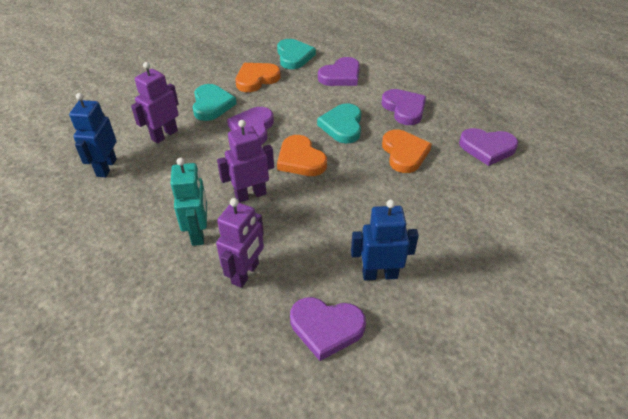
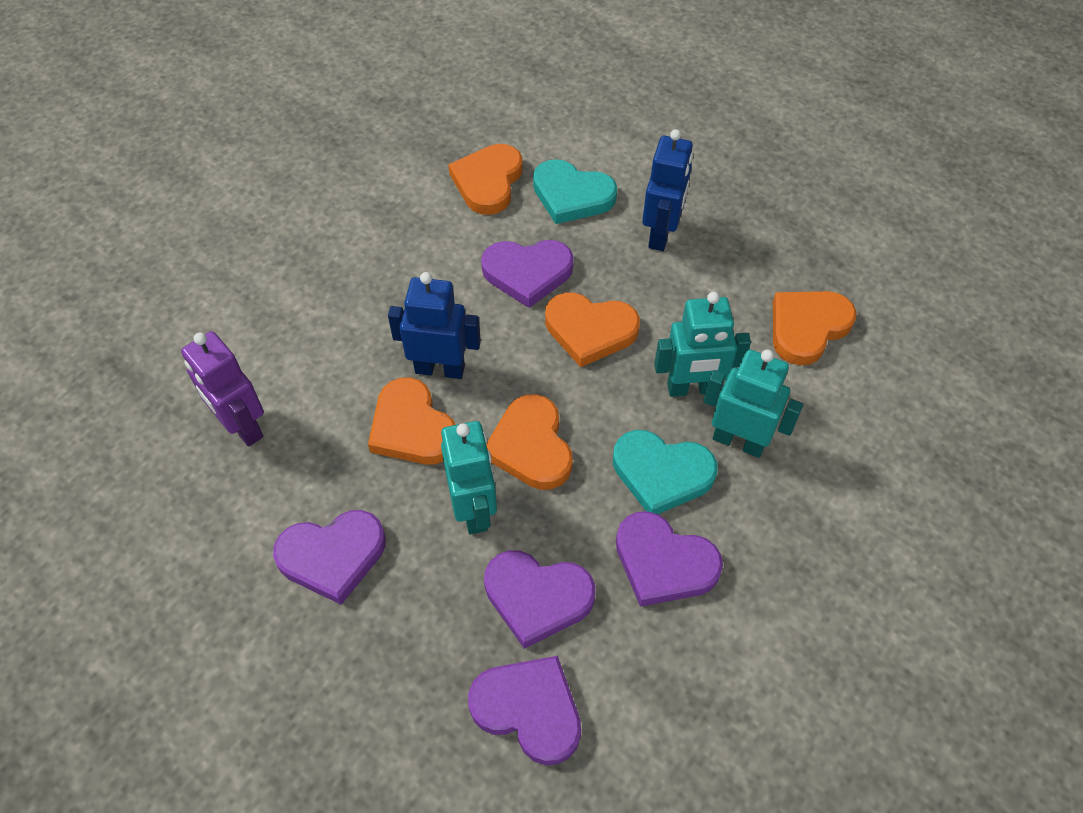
orange heart: 3 -> 5
purple robot: 3 -> 1
turquoise heart: 3 -> 2
turquoise robot: 1 -> 3

